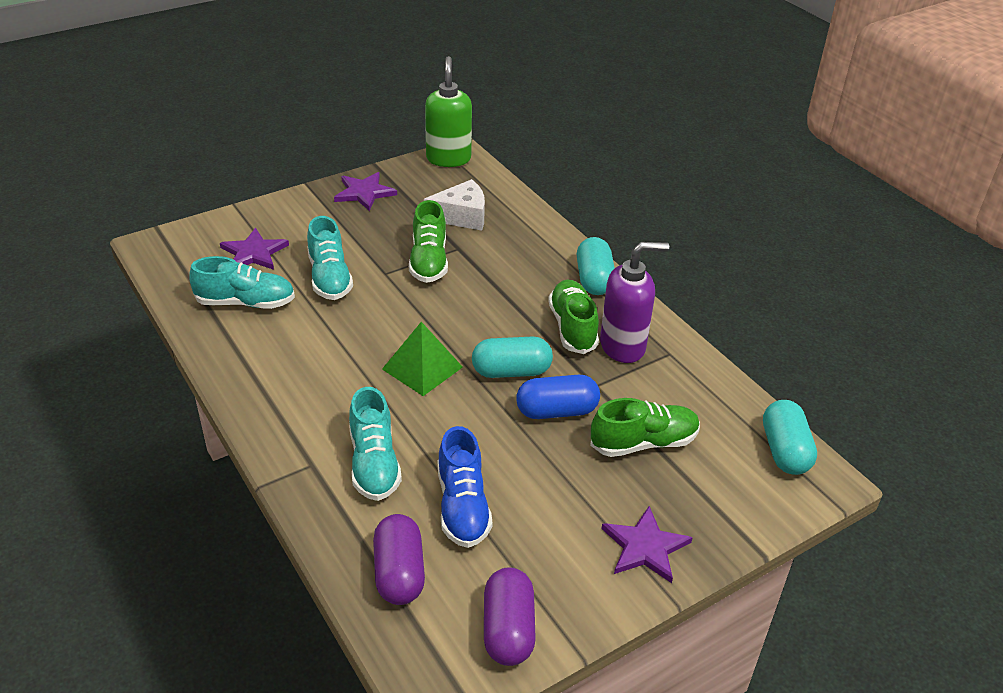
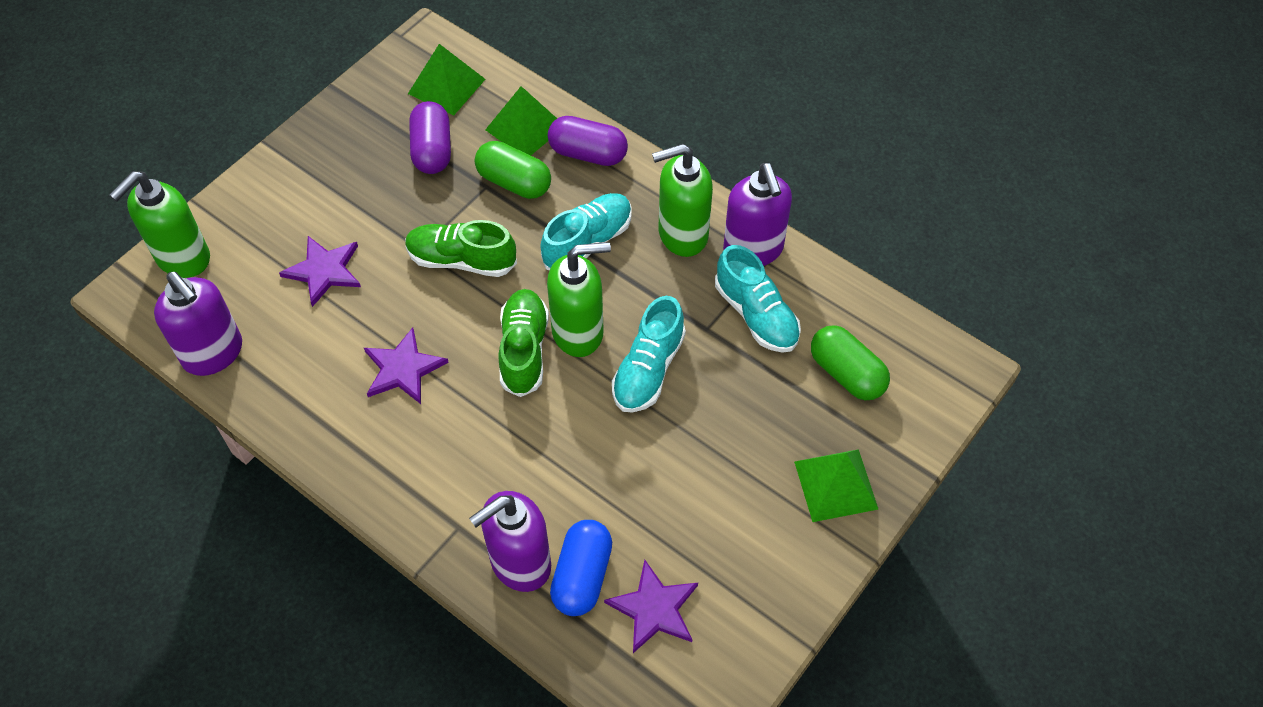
blue shoe: 1 -> 0
green capsule: 0 -> 2
green pyramid: 1 -> 3
green shoe: 3 -> 2
green soap dispenser: 1 -> 3
purple soap dispenser: 1 -> 3
turquoise capsule: 3 -> 0
white cheese: 1 -> 0

